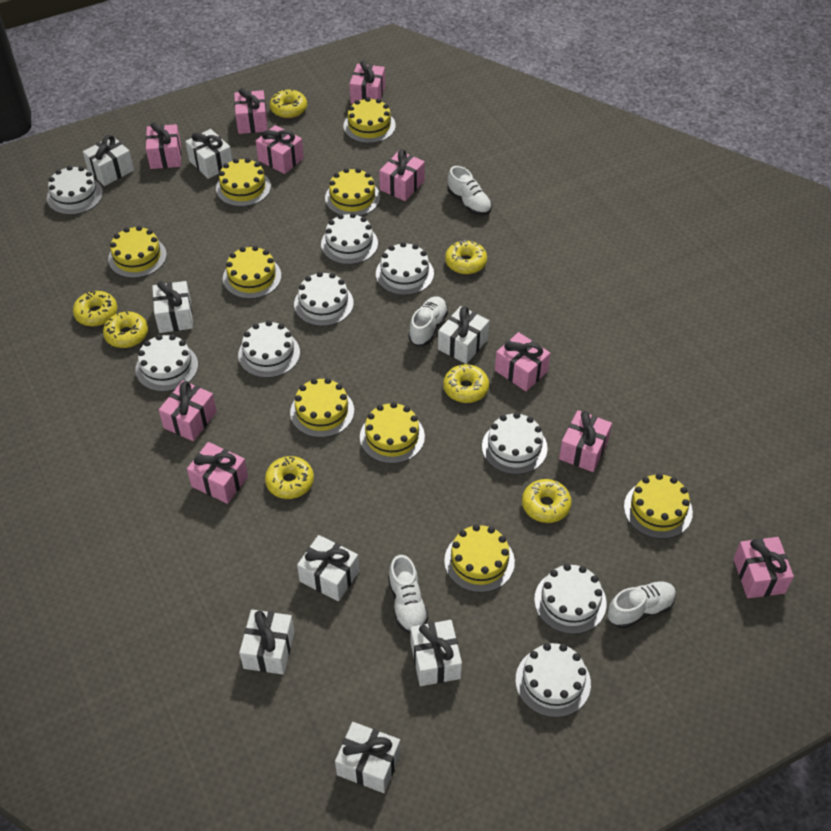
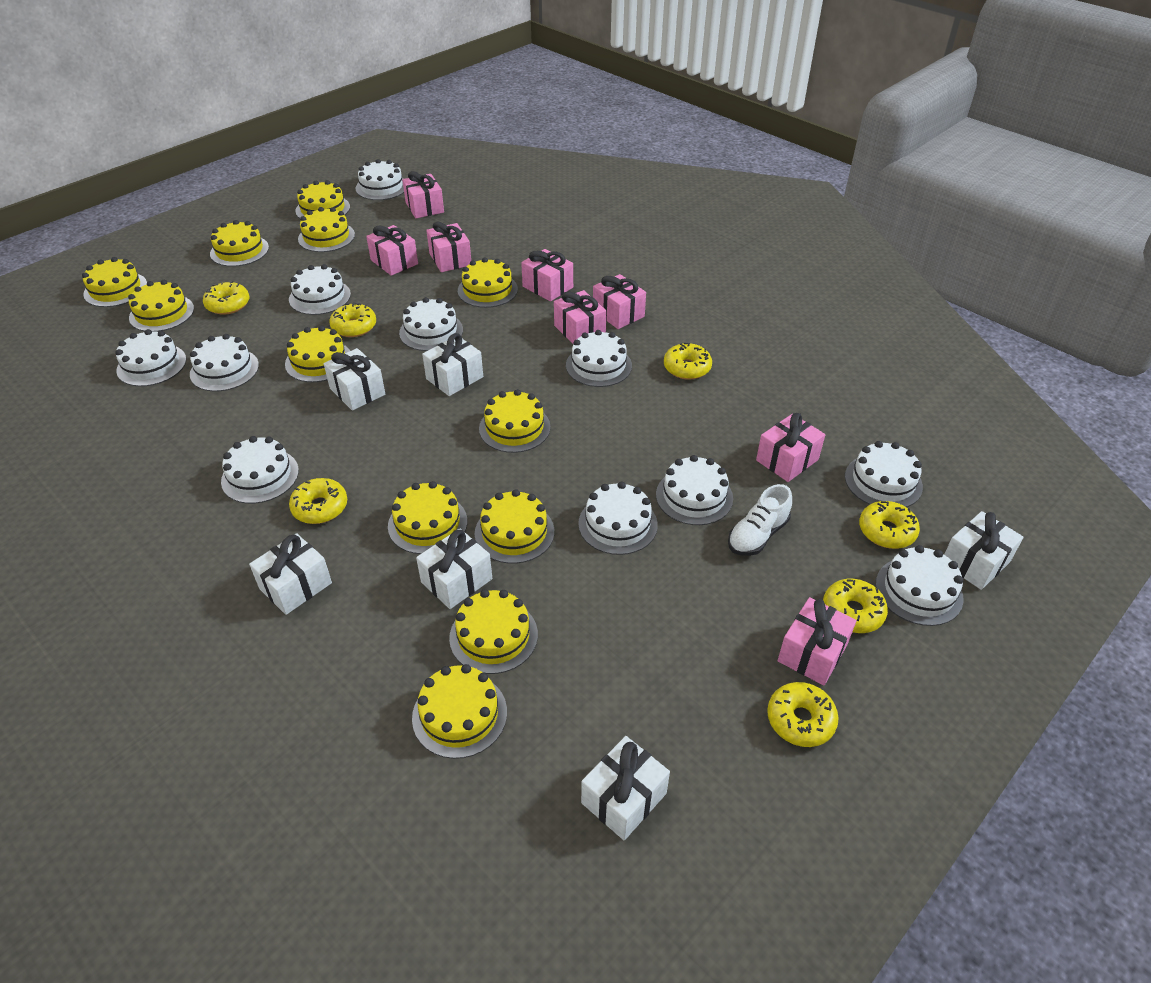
pink gift: 10 -> 8
white cake: 9 -> 11
white gift: 8 -> 6
white shoe: 4 -> 1
yellow cake: 9 -> 12

